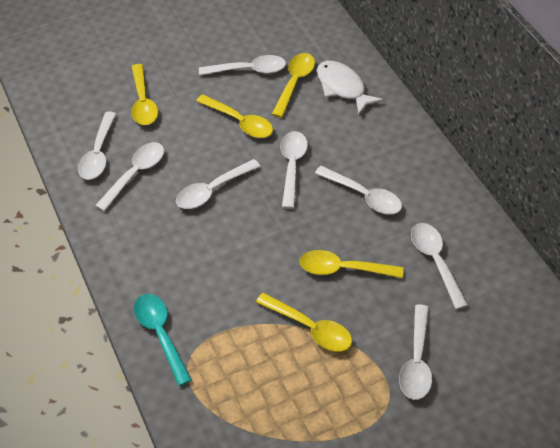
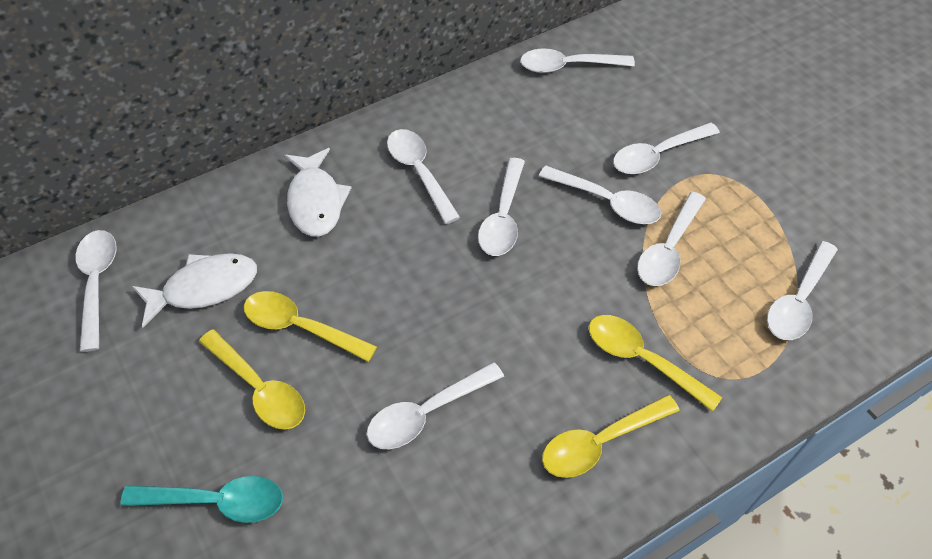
white fish: 1 -> 2
white spoon: 8 -> 9
yellow spoon: 5 -> 4

